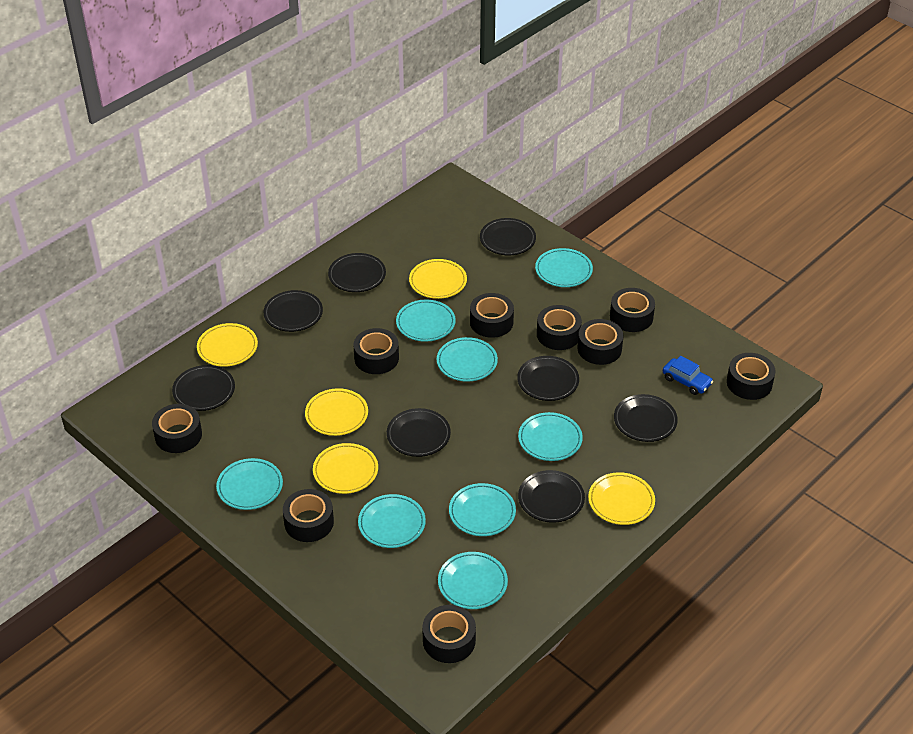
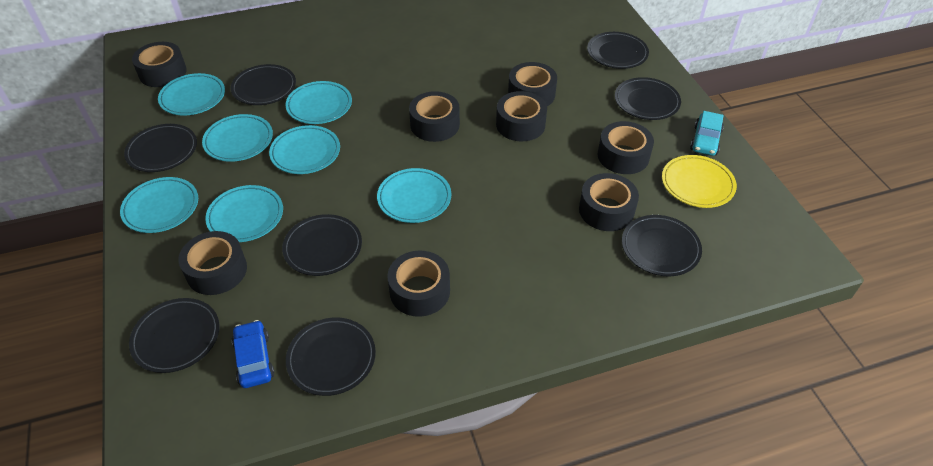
black tape: 9 -> 8
turquoise car: 0 -> 1
turquoise plate: 8 -> 7
yellow plate: 5 -> 1

